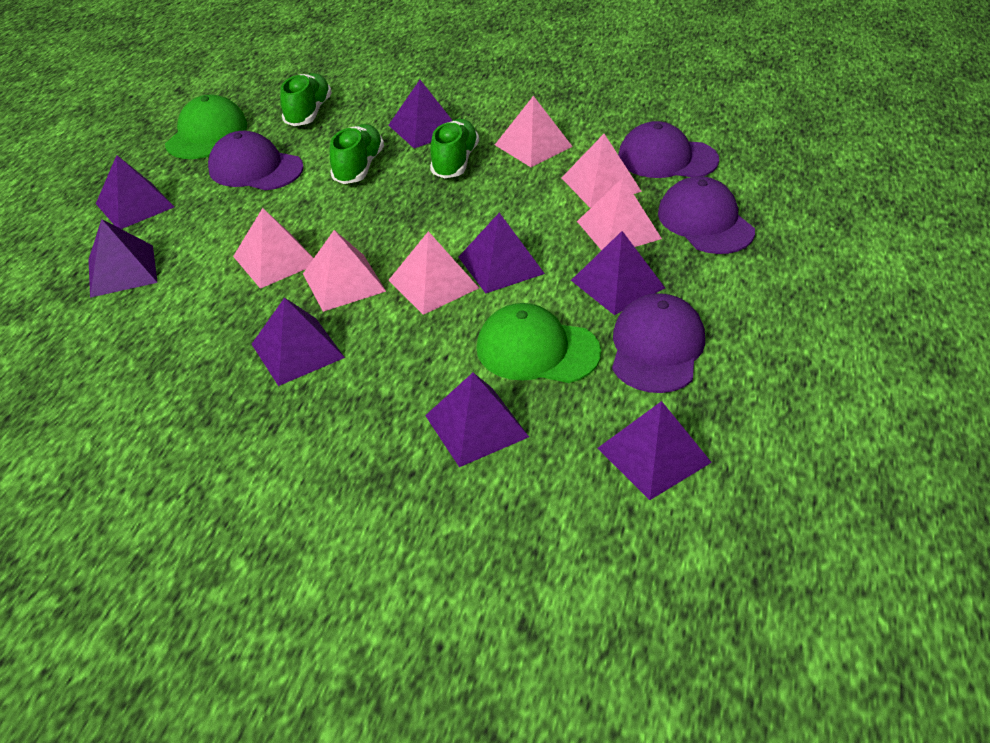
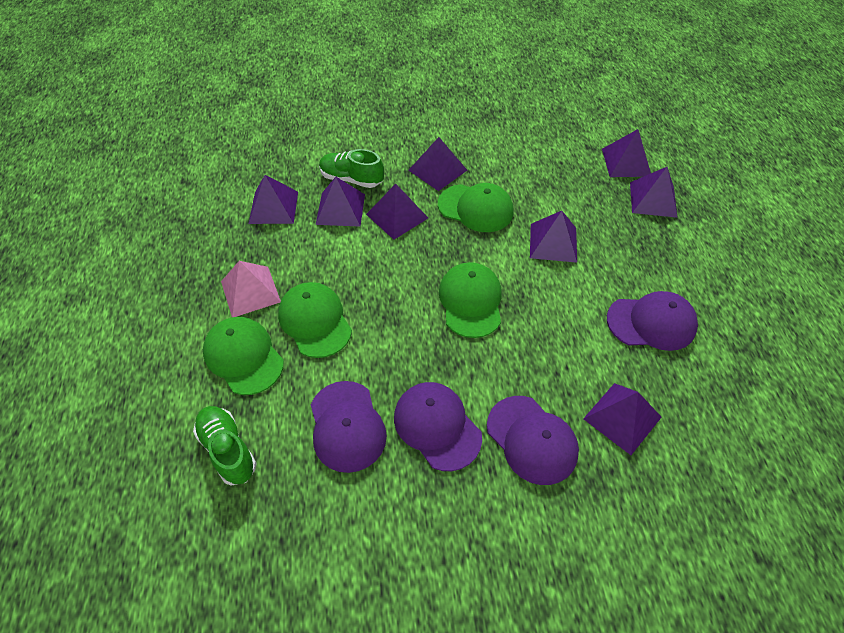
green cap: 2 -> 4
green shoe: 3 -> 2
pink pyramid: 6 -> 1

